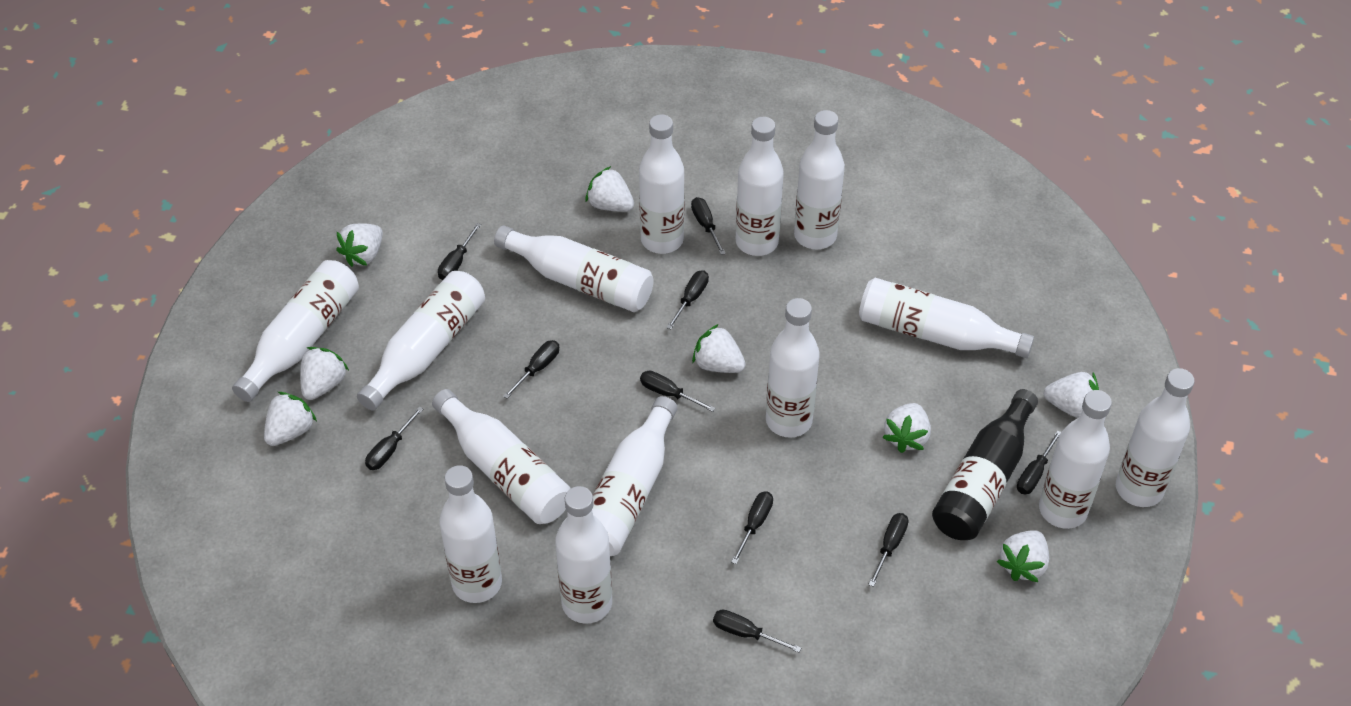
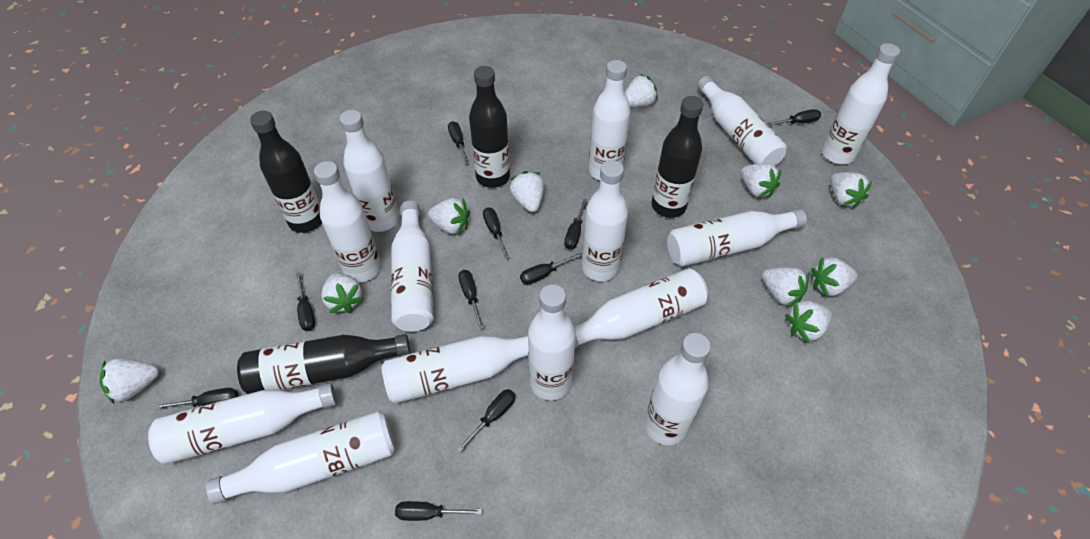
black bottle: 1 -> 4
white strawberry: 8 -> 10

